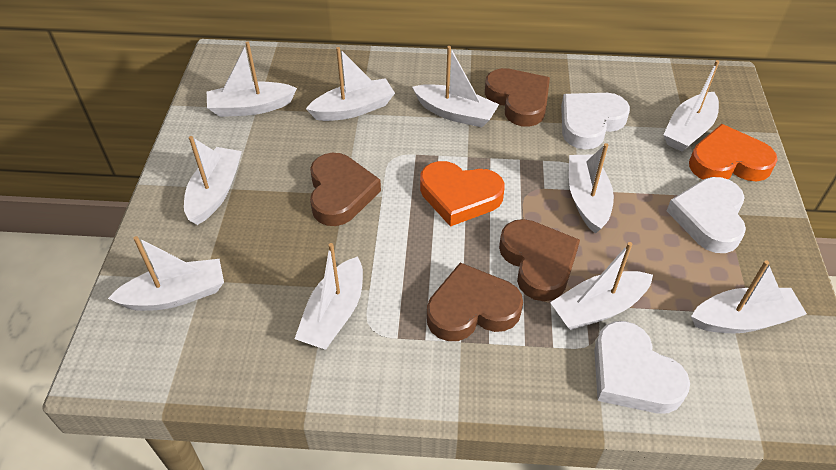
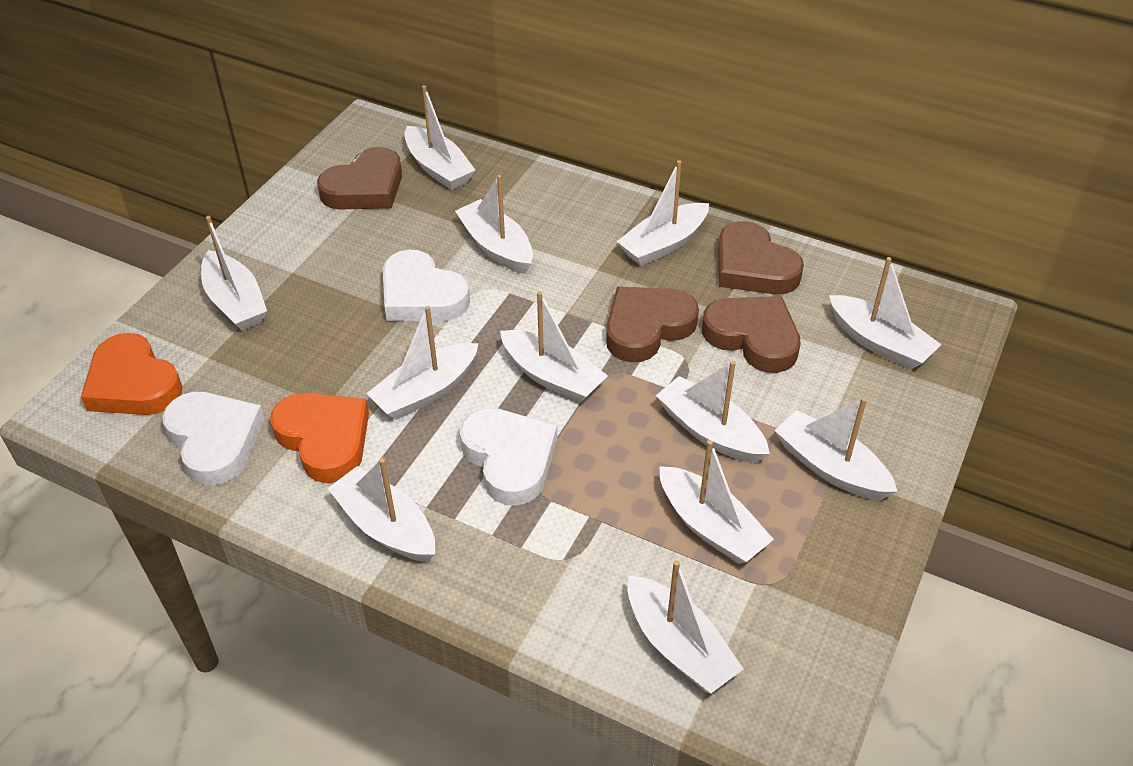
white boat: 10 -> 12

